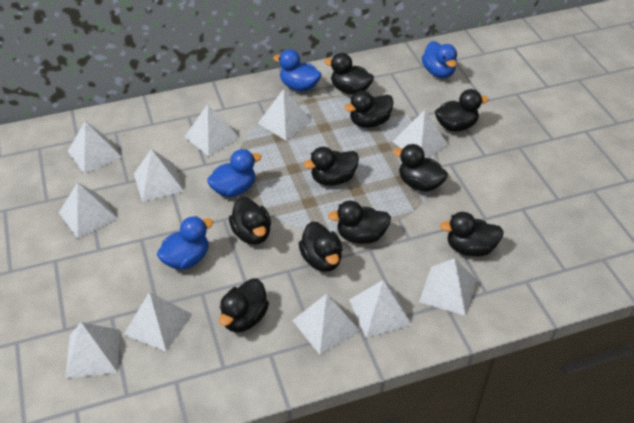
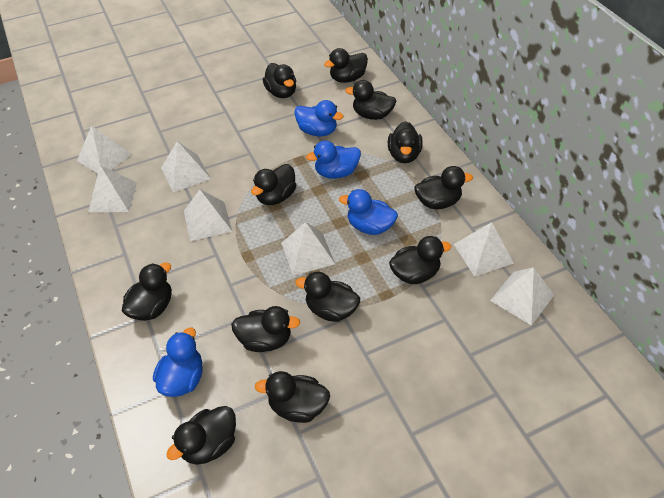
black duck: 10 -> 12
white pyramid: 11 -> 7

